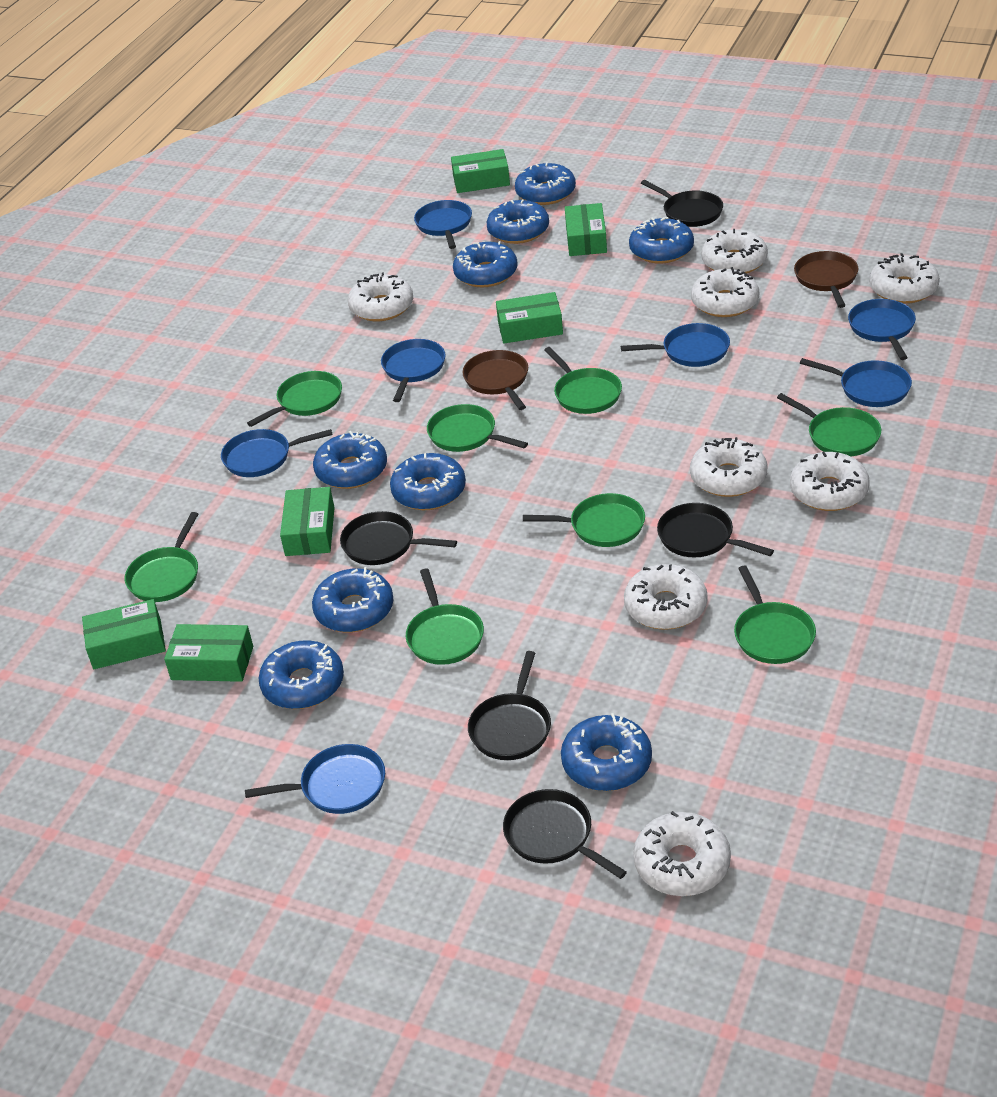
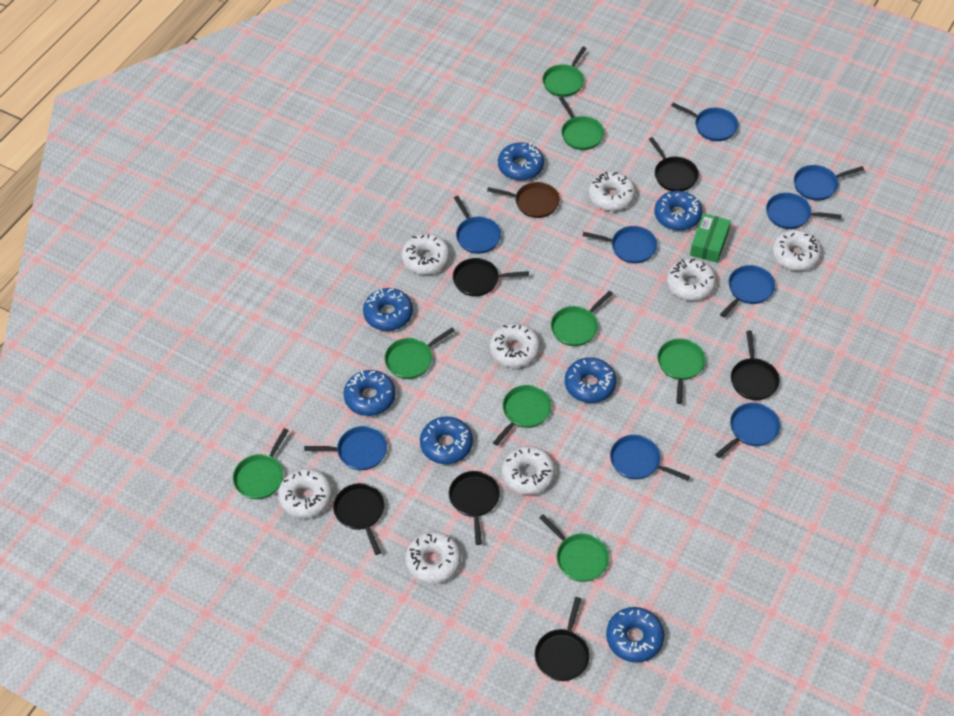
black pan: 5 -> 6
blue donut: 9 -> 7
blue pan: 7 -> 9
brown pan: 2 -> 1
green box: 6 -> 1

